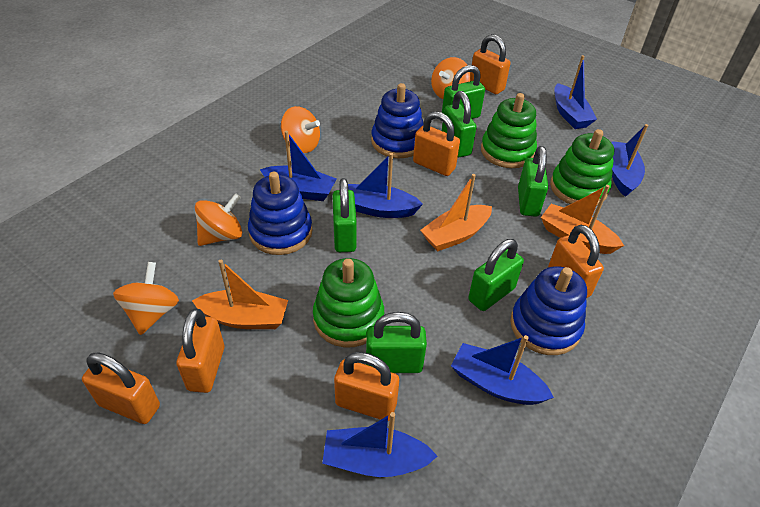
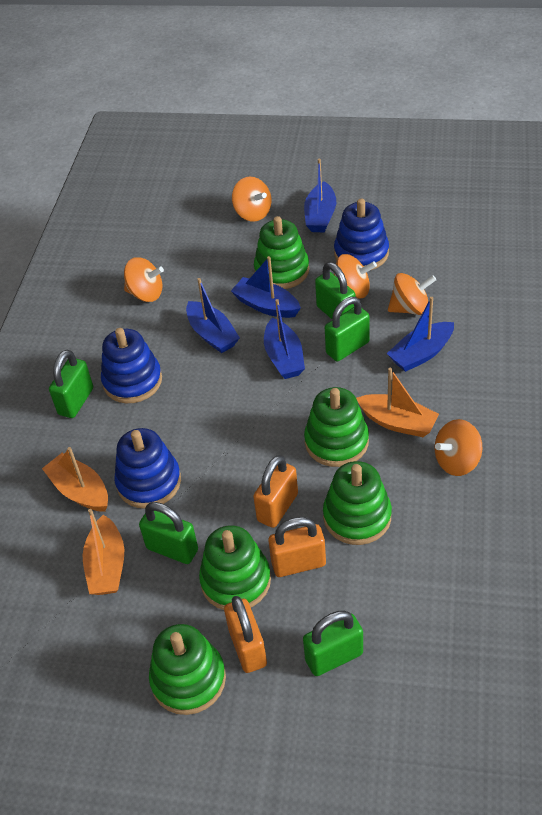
blue boat: 6 -> 5
green padlock: 6 -> 5
green stacking toy: 3 -> 5
orange padlock: 6 -> 3
orange spinning top: 4 -> 5

